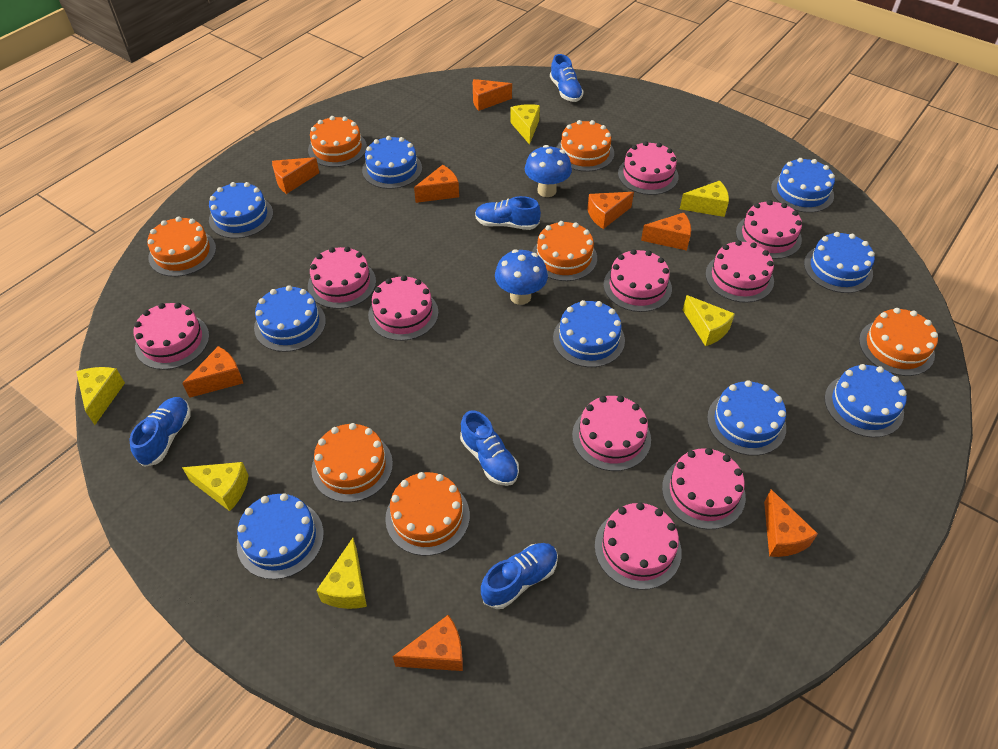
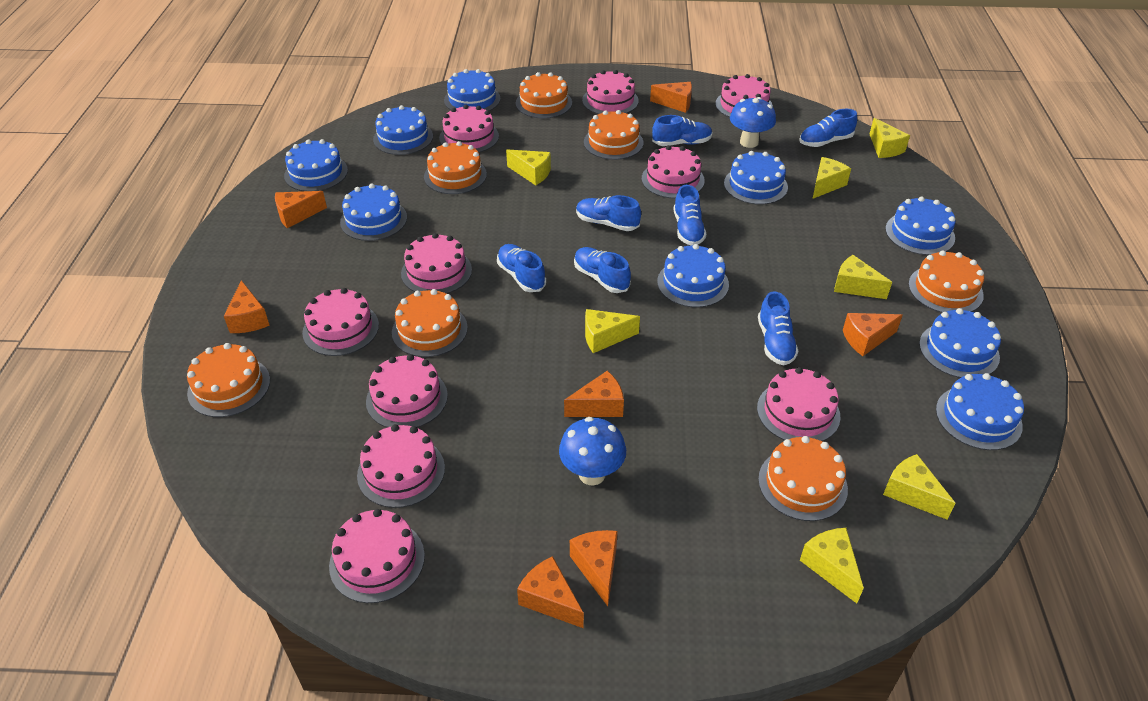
blue shoe: 5 -> 7
orange cheese: 8 -> 7
yellow cheese: 6 -> 7

